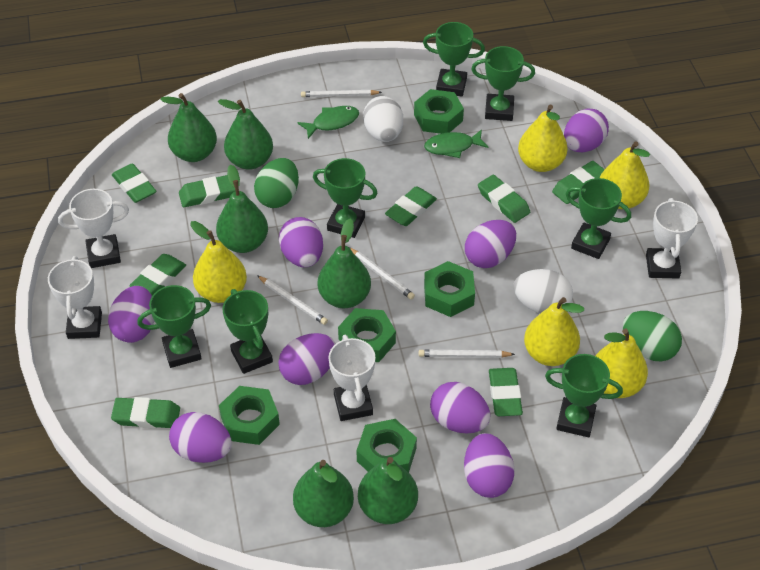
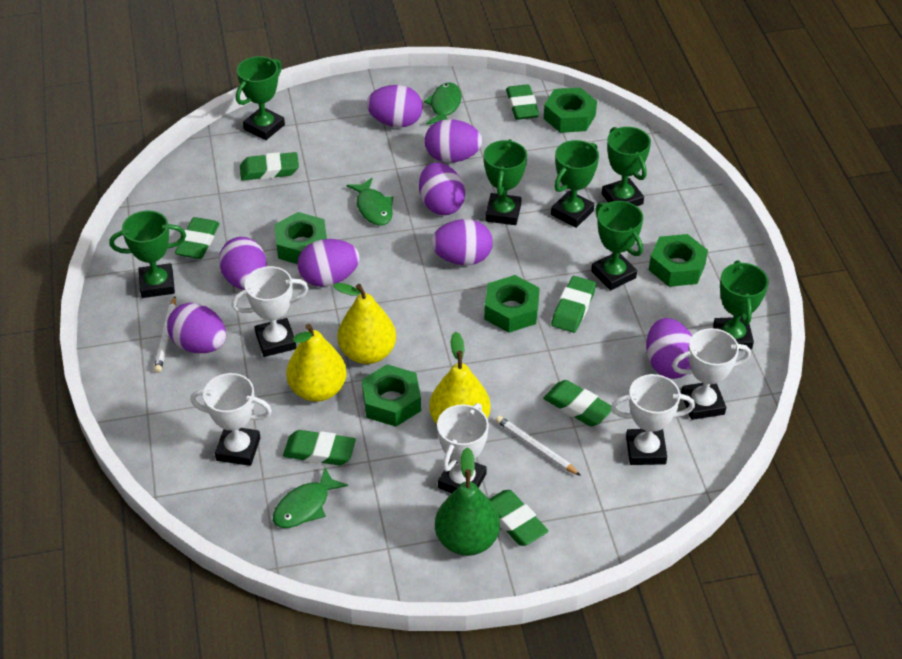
green egg: 2 -> 0
green eraser: 8 -> 7
green fish: 2 -> 3
green pear: 6 -> 1
white egg: 2 -> 0
white pencil: 4 -> 2
white trophy: 4 -> 5
yellow pear: 5 -> 3

